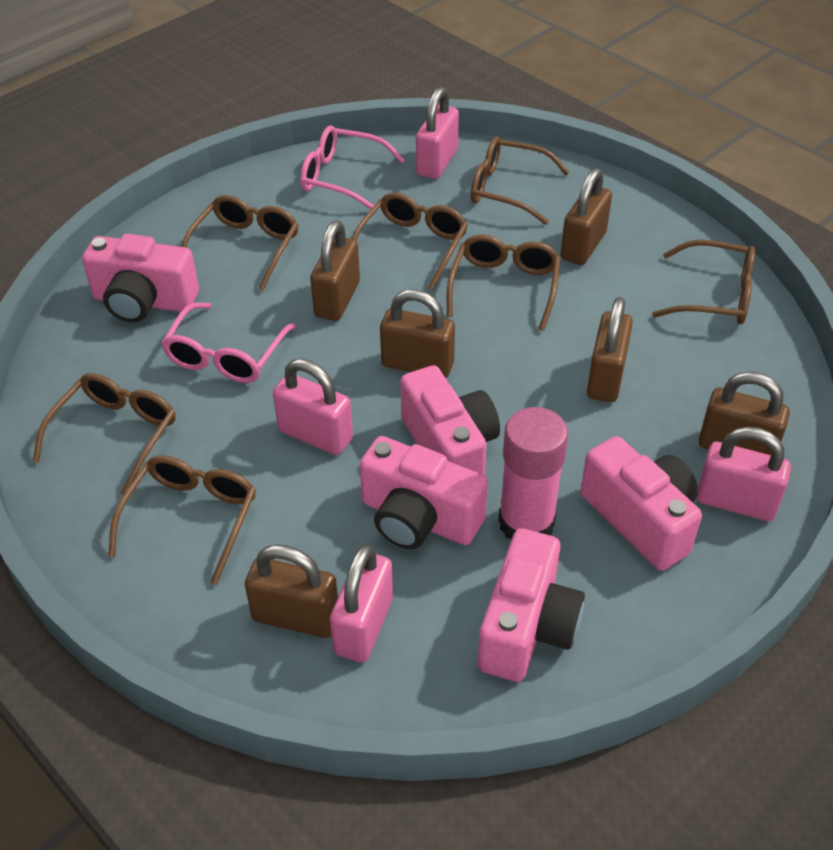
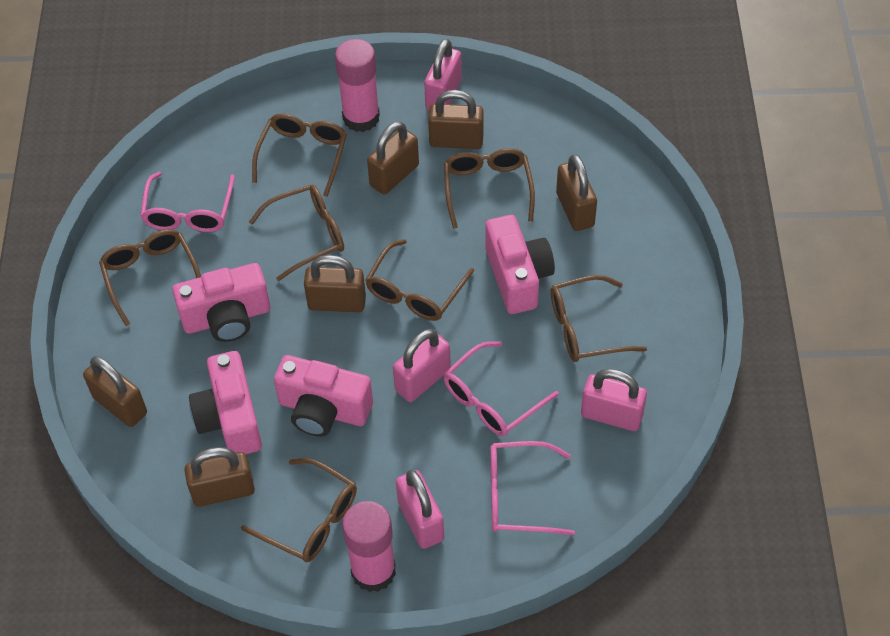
pink camera: 5 -> 4
pink glasses: 2 -> 3
pink glue stick: 1 -> 2

